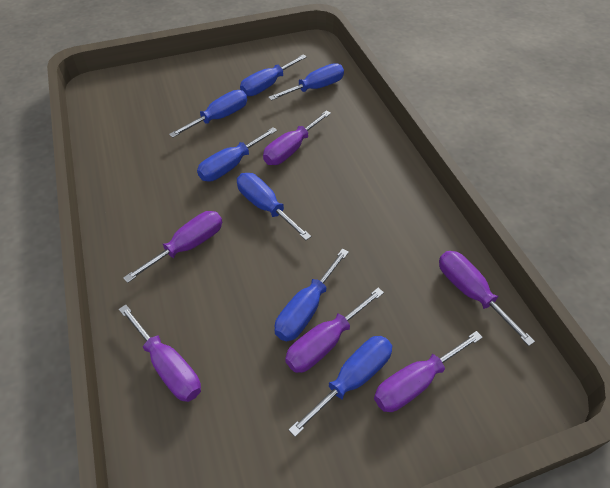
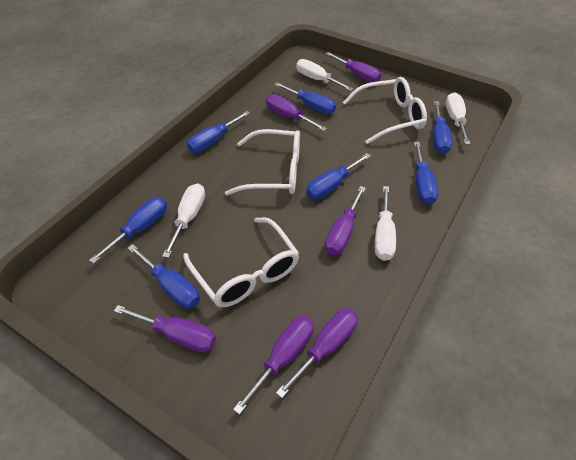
white glasses: 0 -> 3
white screwdriver: 0 -> 4

